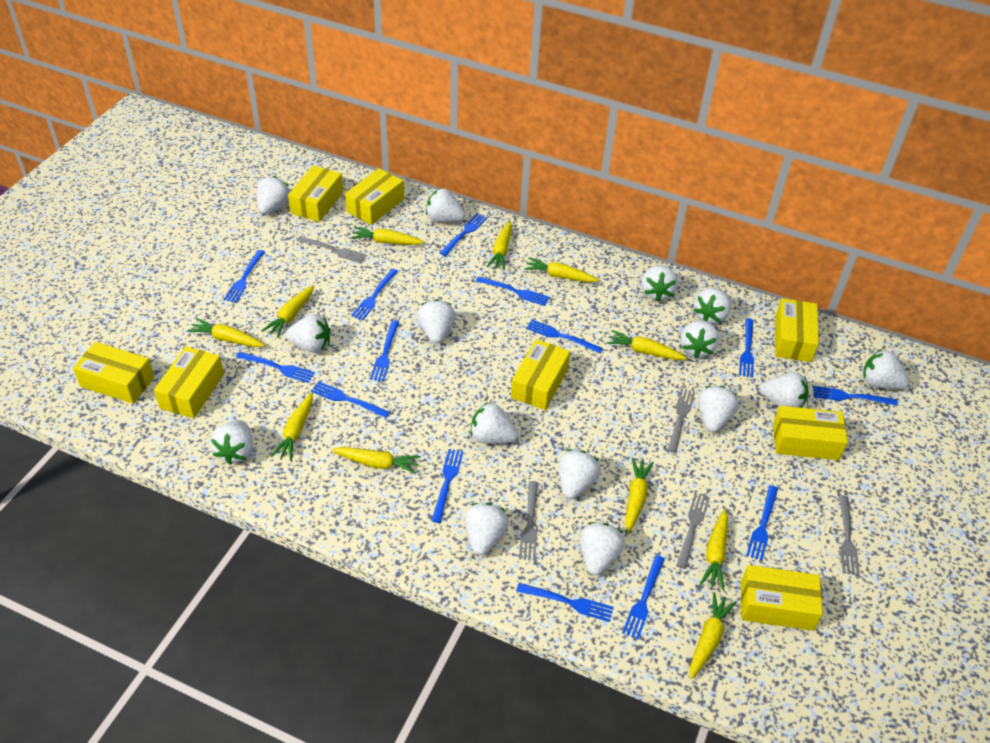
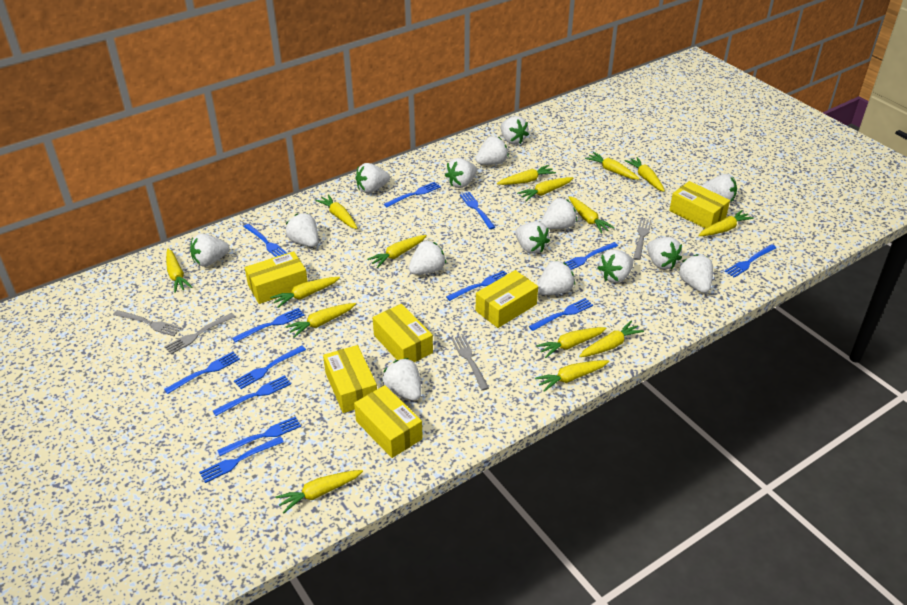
blue fork: 14 -> 13
grey fork: 5 -> 4
yellow box: 8 -> 6
yellow carrot: 11 -> 15

